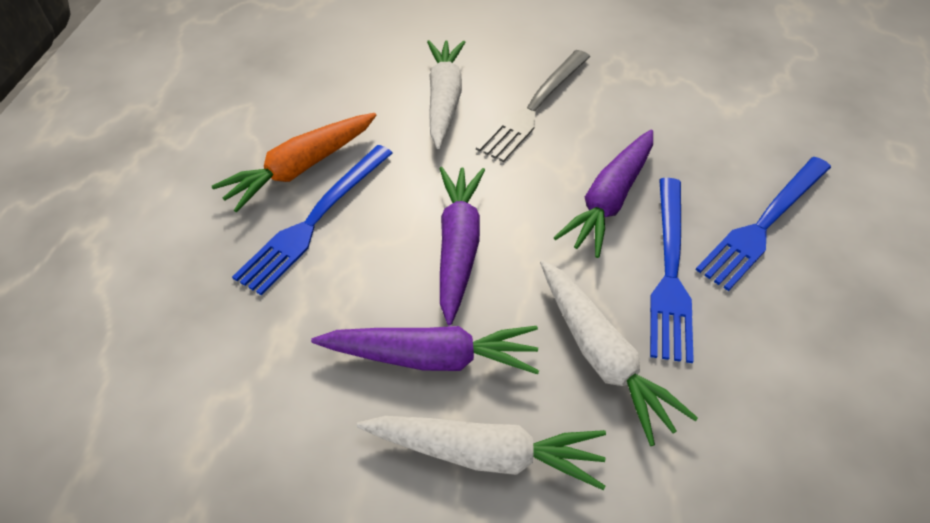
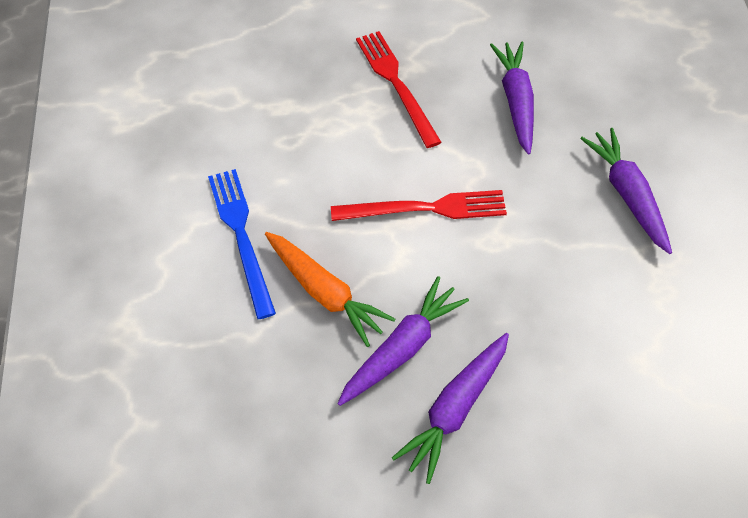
blue fork: 3 -> 1
grey fork: 1 -> 0
purple carrot: 3 -> 4
red fork: 0 -> 2
white carrot: 3 -> 0

